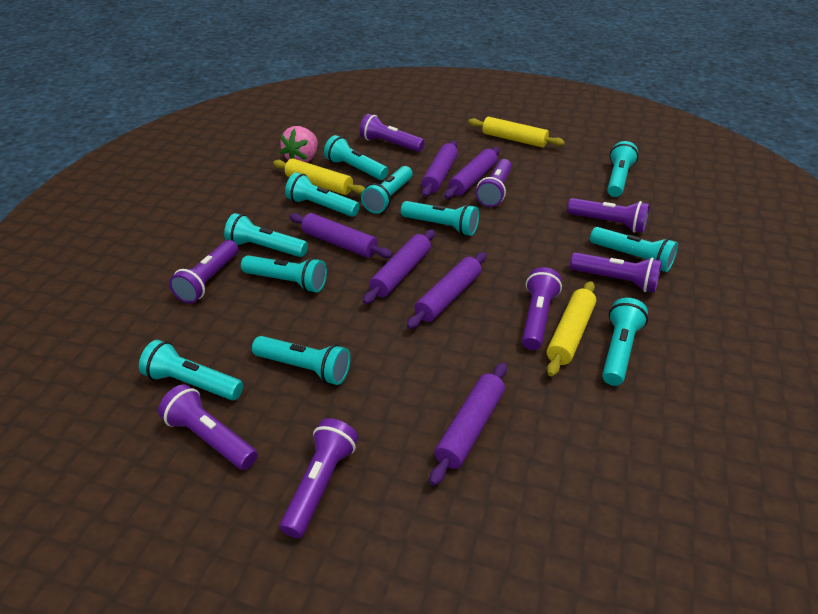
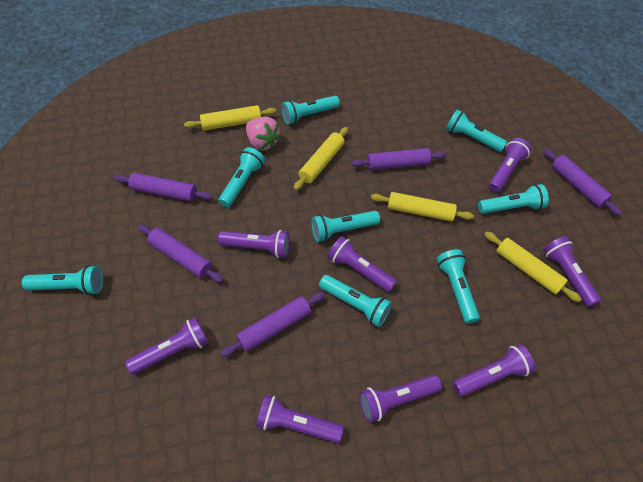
purple rolling pin: 6 -> 5
turquoise flashlight: 11 -> 8
yellow rolling pin: 3 -> 4

